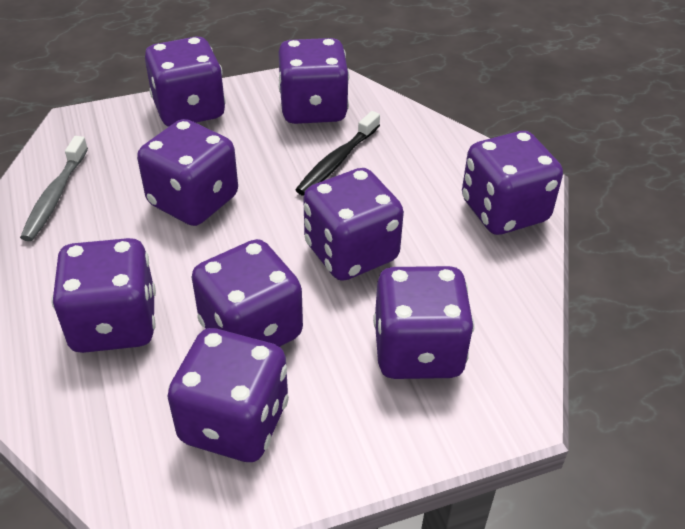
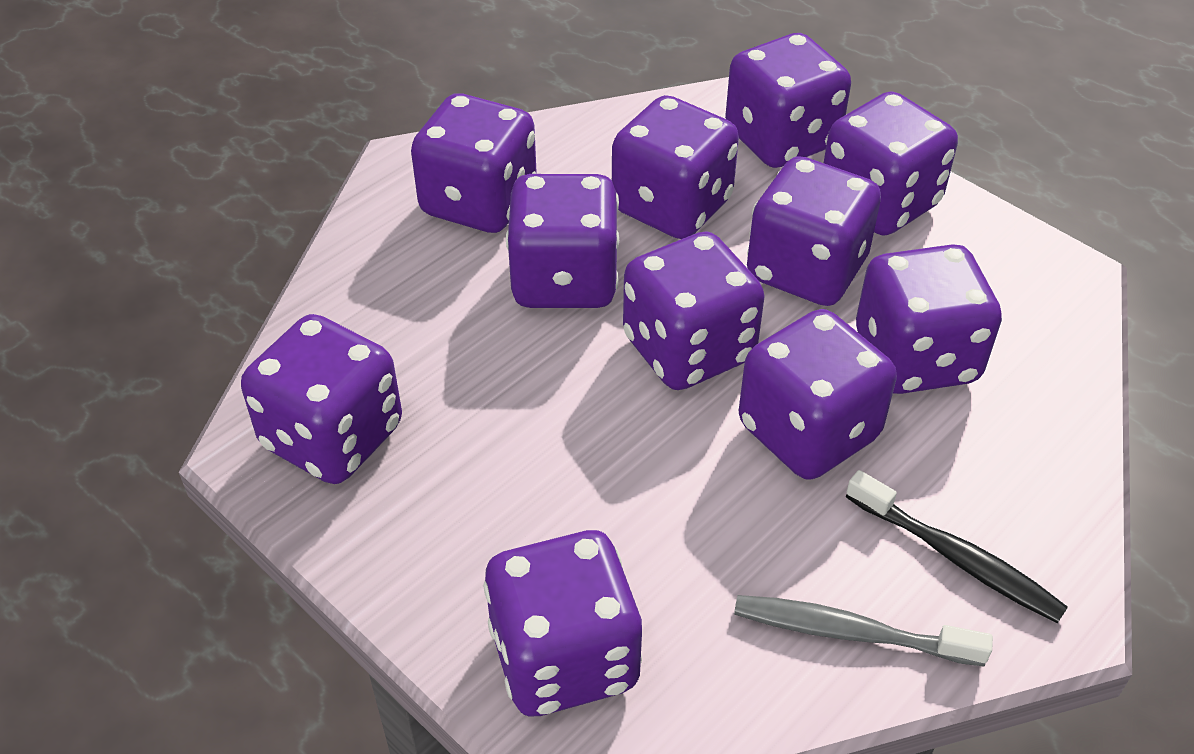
purple dice: 9 -> 11

